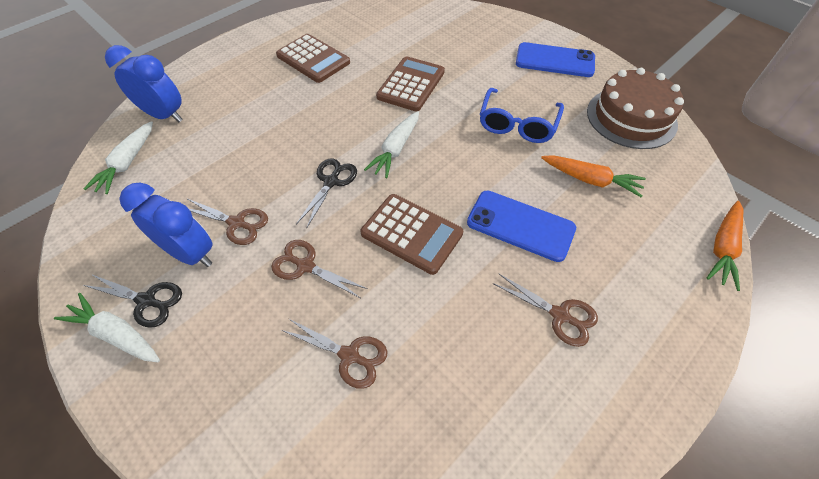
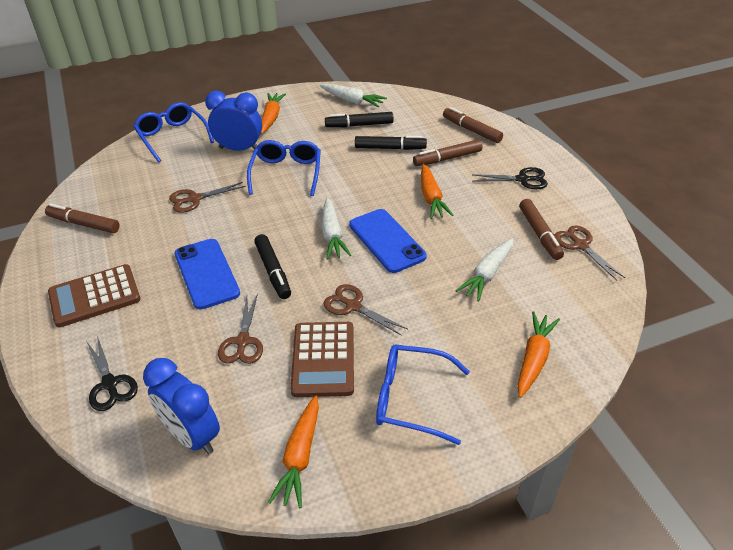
black marker: 0 -> 3
blue glasses: 1 -> 3
brown cake: 1 -> 0
brown calculator: 3 -> 2
brown marker: 0 -> 4
orange carrot: 2 -> 4

